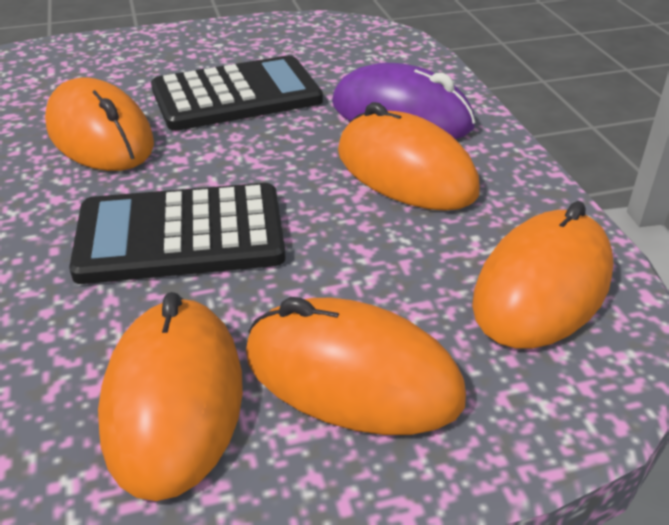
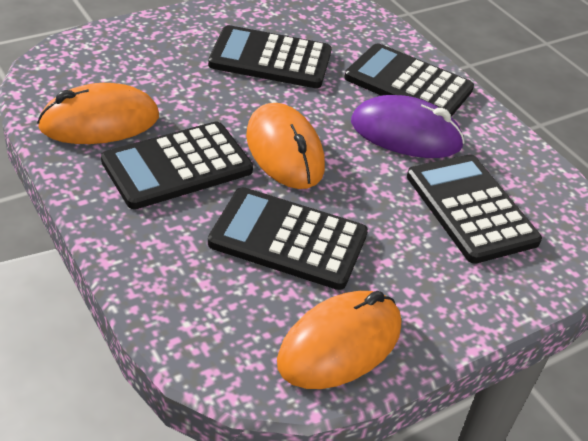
black calculator: 2 -> 5
orange mouse: 5 -> 3

